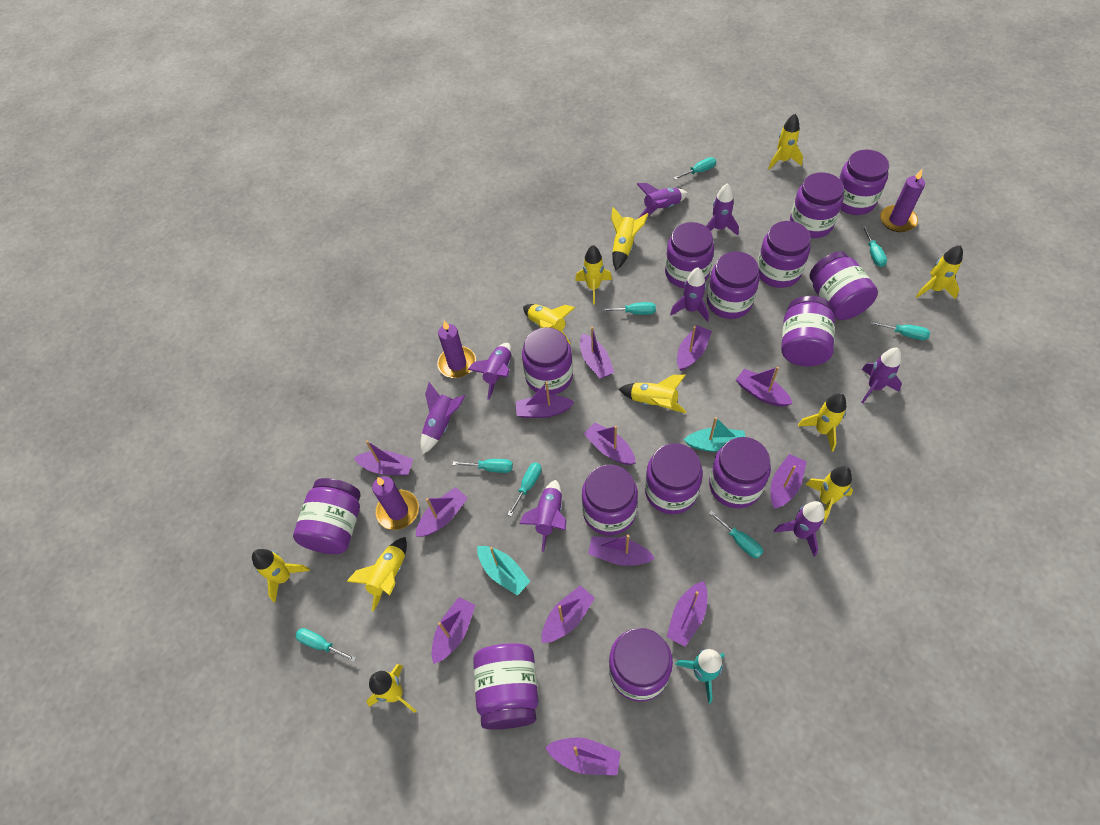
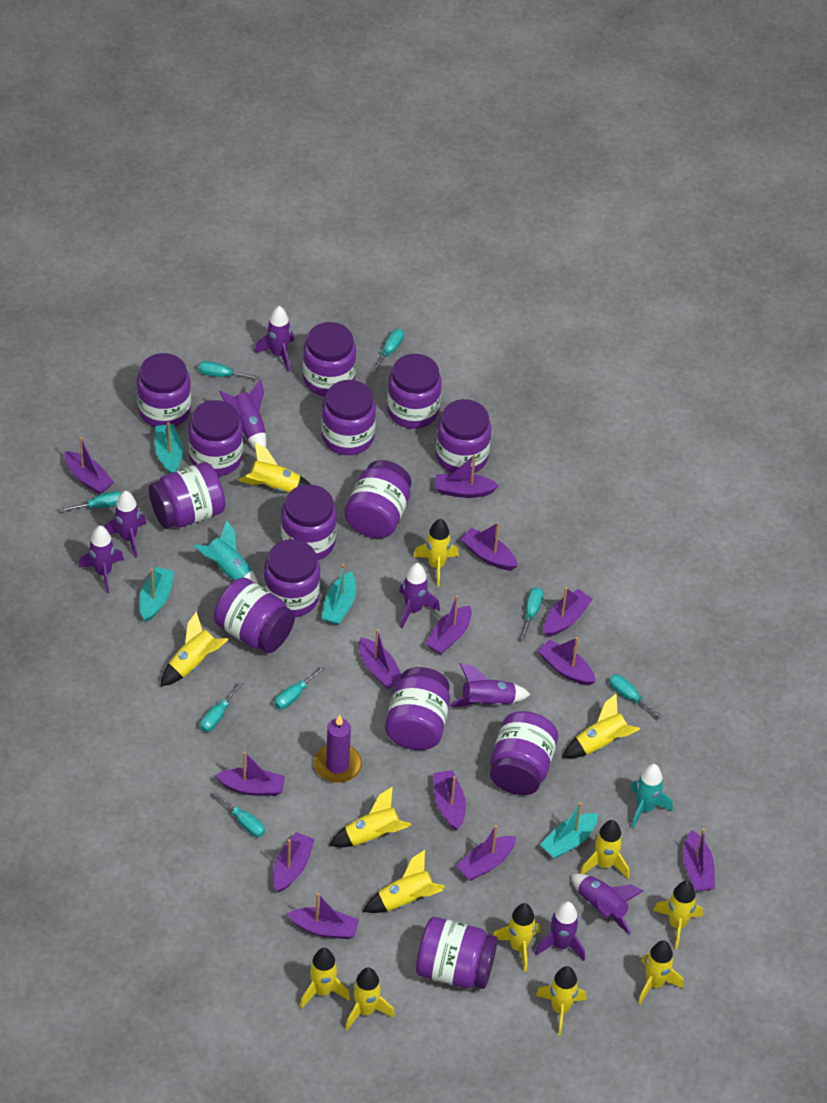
purple candle: 3 -> 1
turquoise boat: 2 -> 4
turquoise rocket: 1 -> 2
yellow rocket: 11 -> 13

